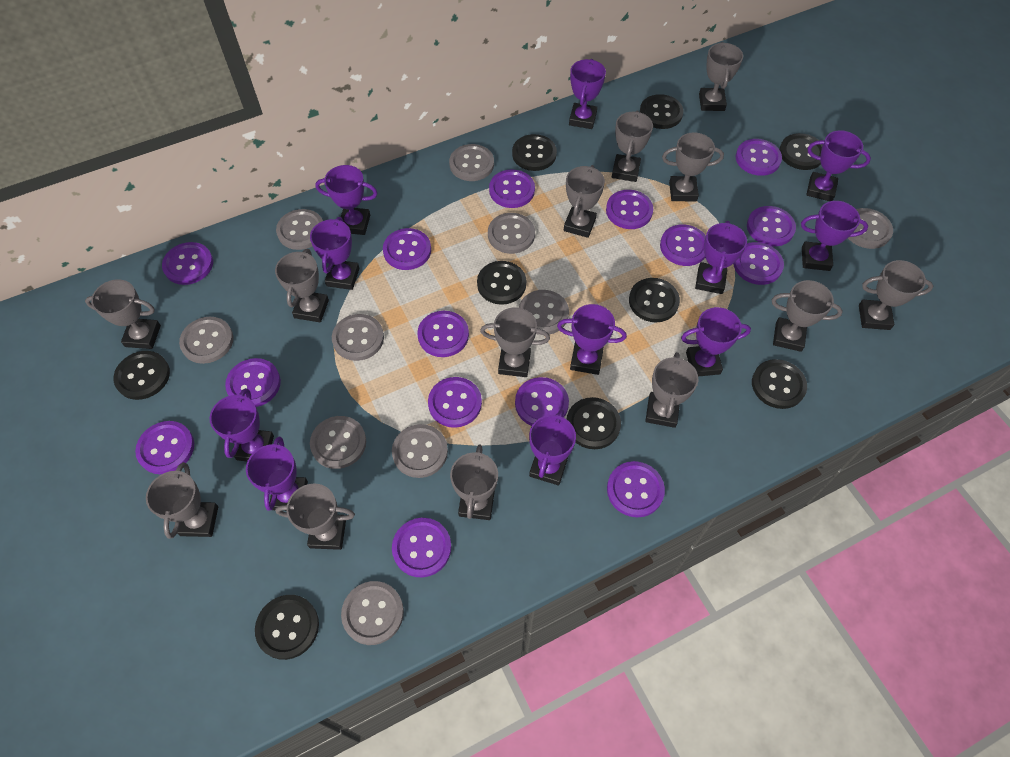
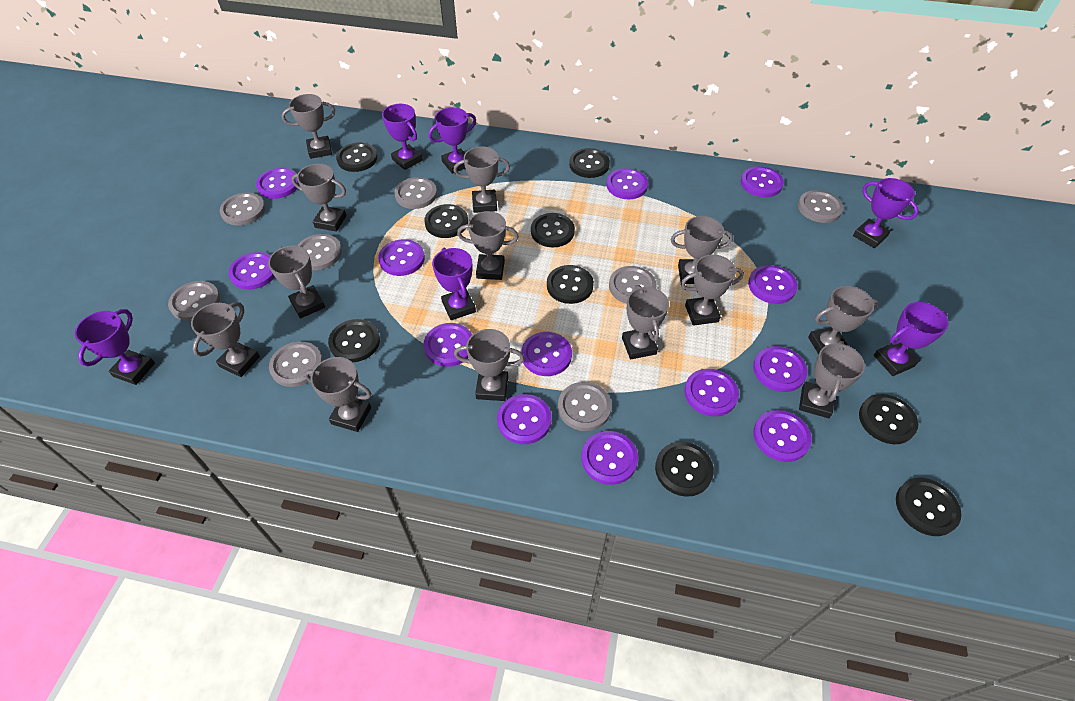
grey button: 10 -> 8
purple button: 15 -> 13
purple trophy: 11 -> 6

